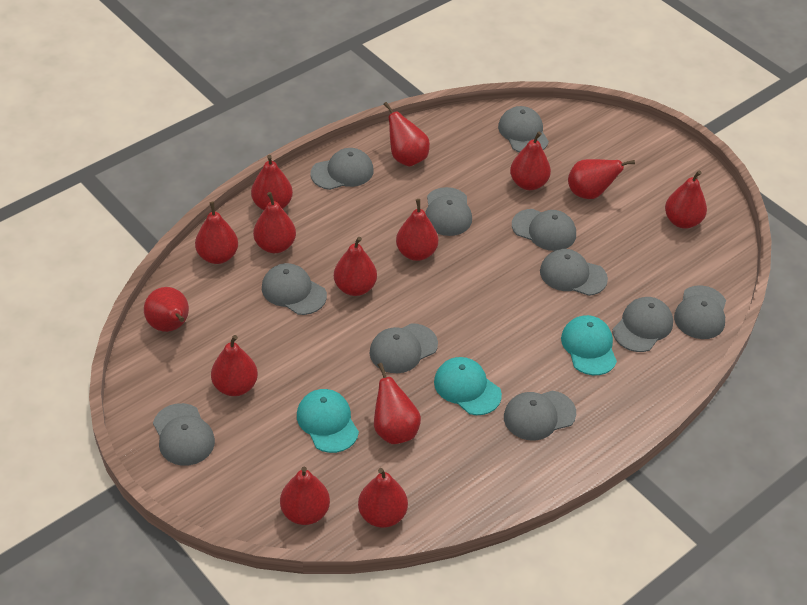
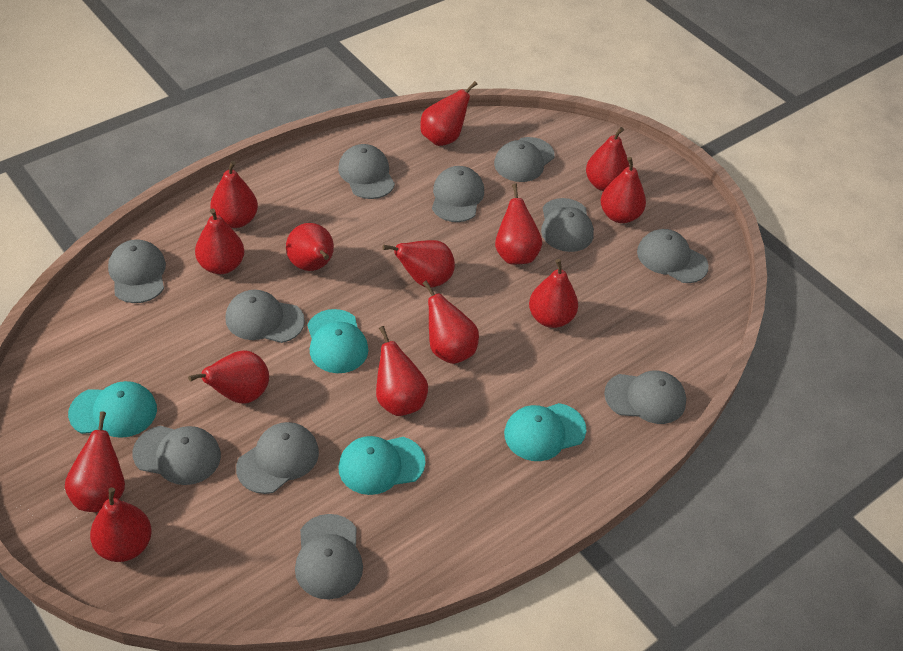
turquoise cap: 3 -> 4

